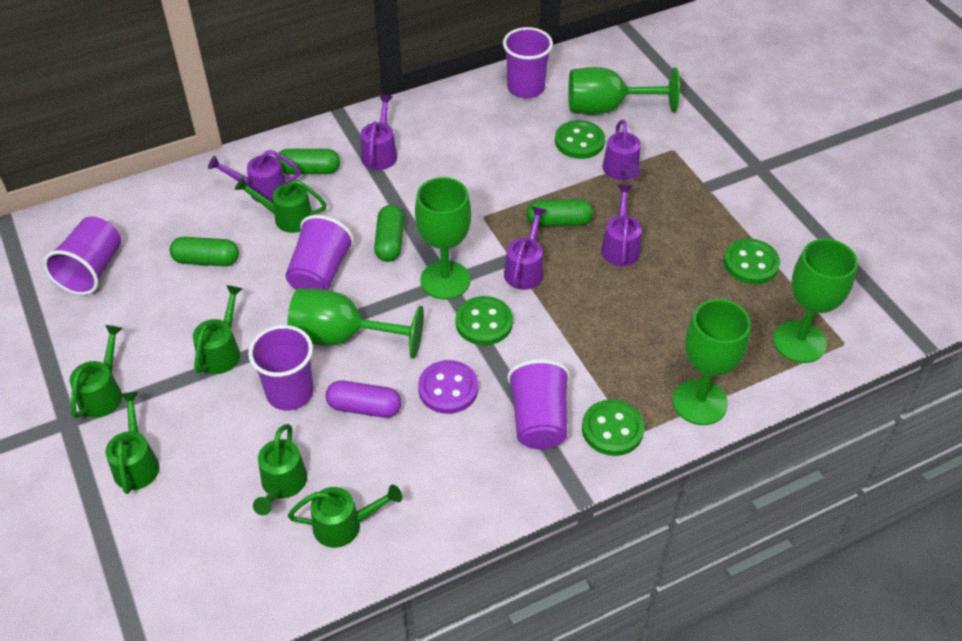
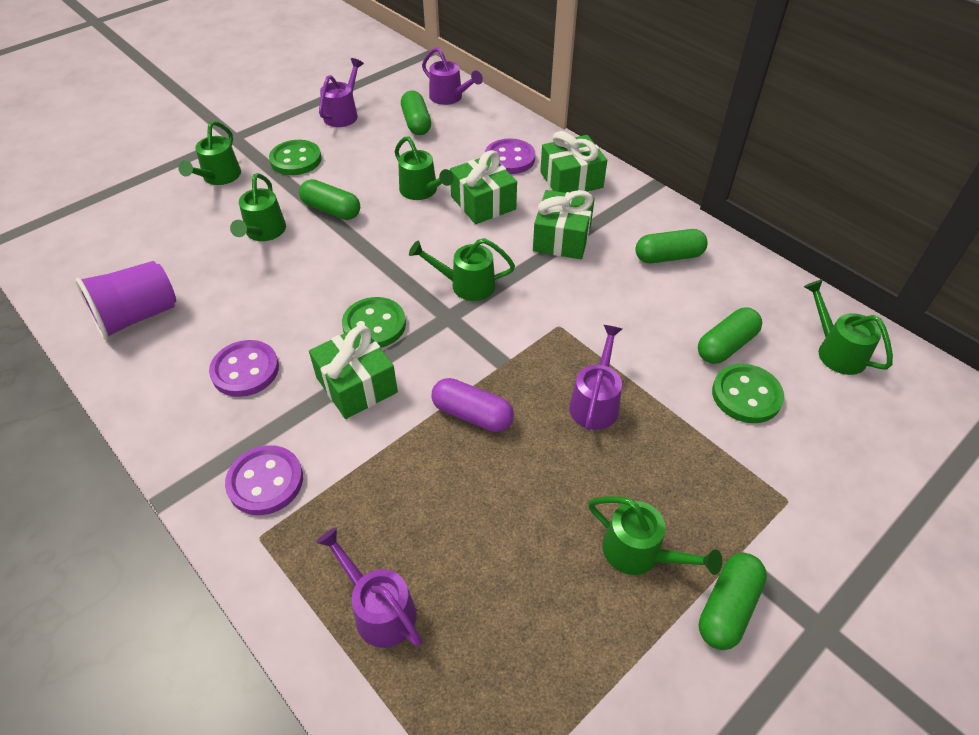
green button: 4 -> 3
green capsule: 4 -> 5
green gift: 0 -> 4
green goblet: 5 -> 0
purple button: 1 -> 3
purple cup: 5 -> 1
purple watering can: 5 -> 4

